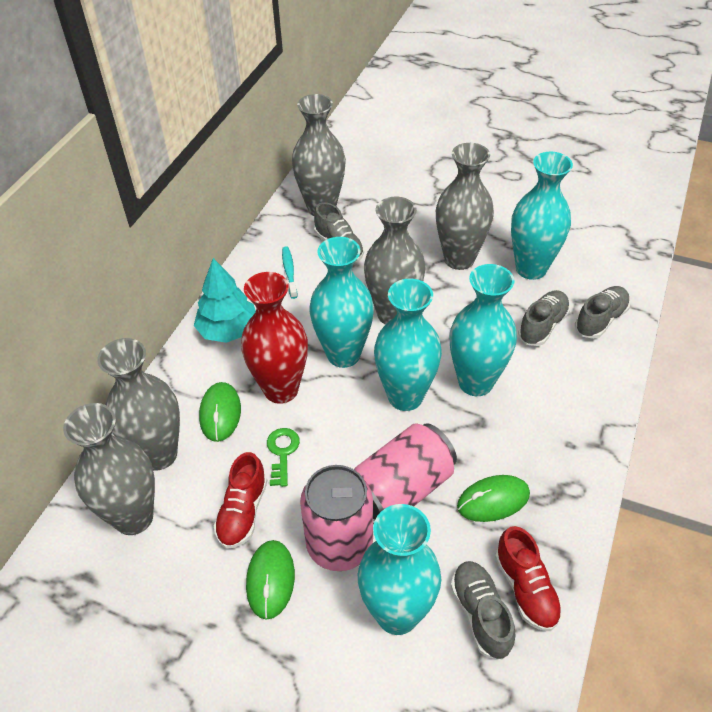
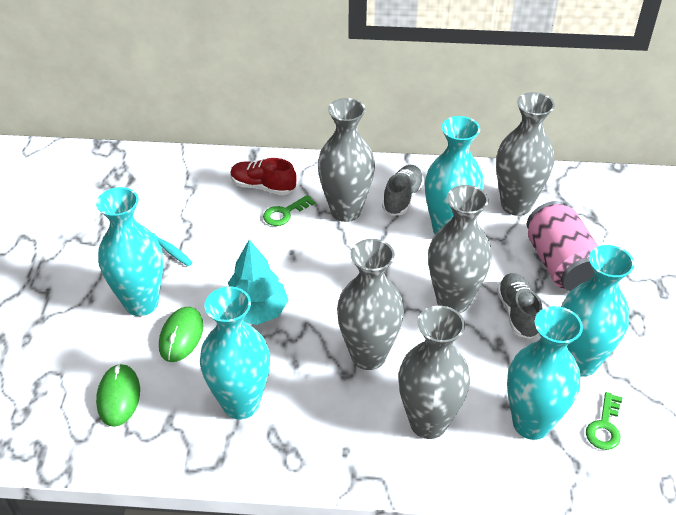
green key: 1 -> 2
green mouse: 3 -> 2
grey shoe: 4 -> 2
pink can: 2 -> 1
red shoe: 2 -> 1
red vase: 1 -> 0

